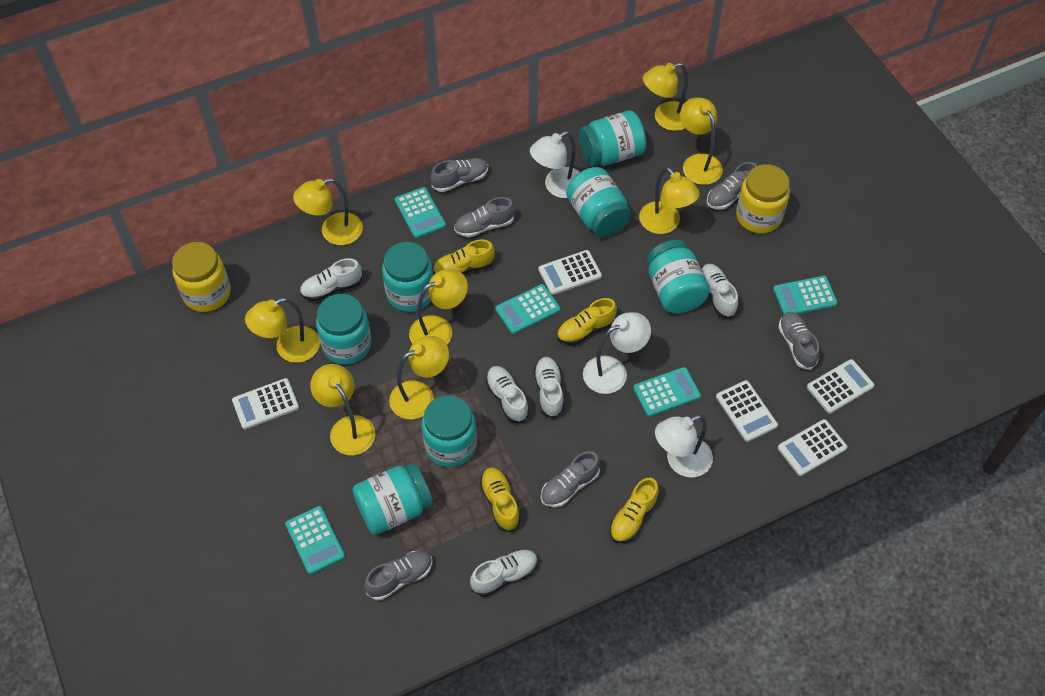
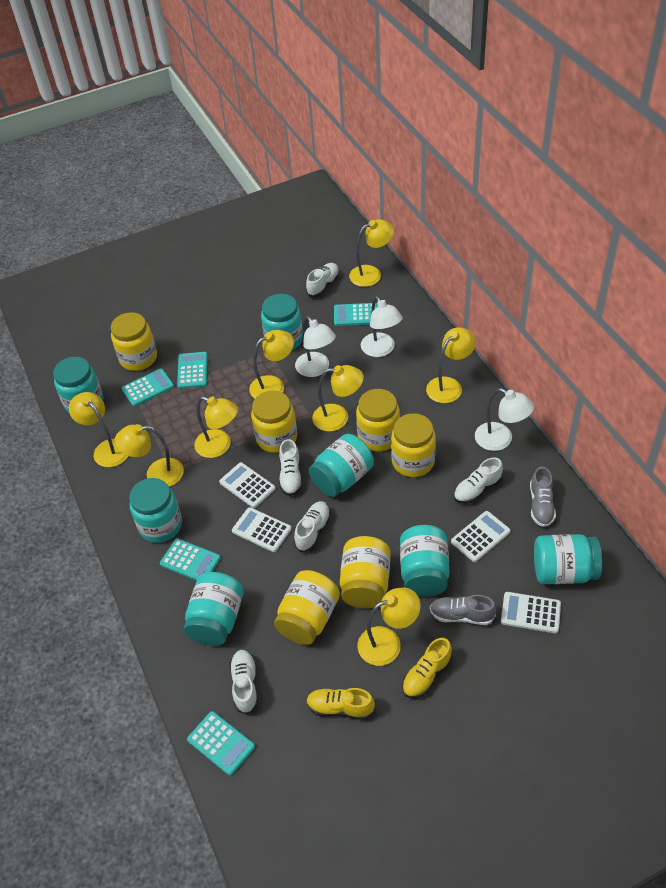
grey shoe: 6 -> 2
white calculator: 5 -> 4
yellow jar: 2 -> 6
yellow shoe: 4 -> 2

